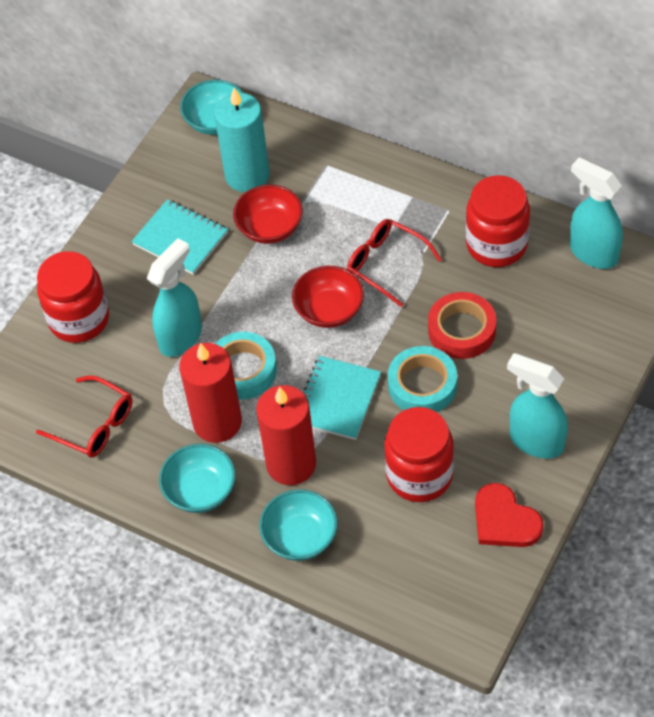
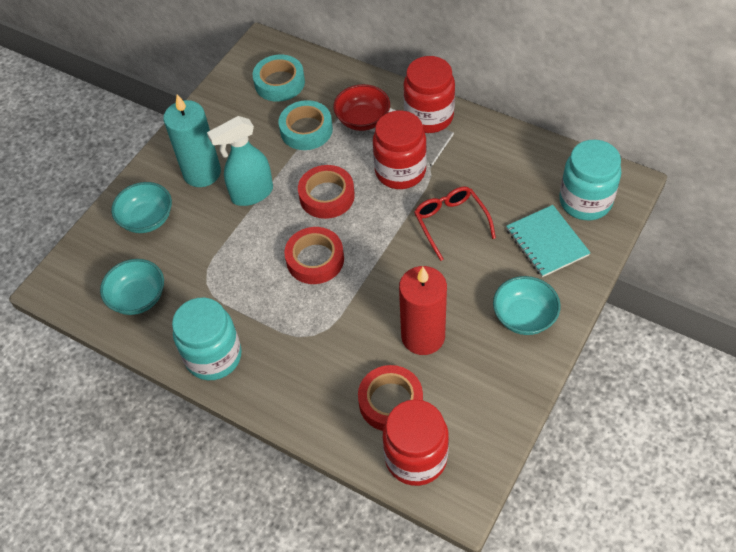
red bowl: 2 -> 1
red candle: 2 -> 1
red glasses: 2 -> 1
red heart: 1 -> 0
red tape: 1 -> 3
turquoise jar: 0 -> 2
turquoise notebook: 2 -> 1
turquoise spray bottle: 3 -> 1

